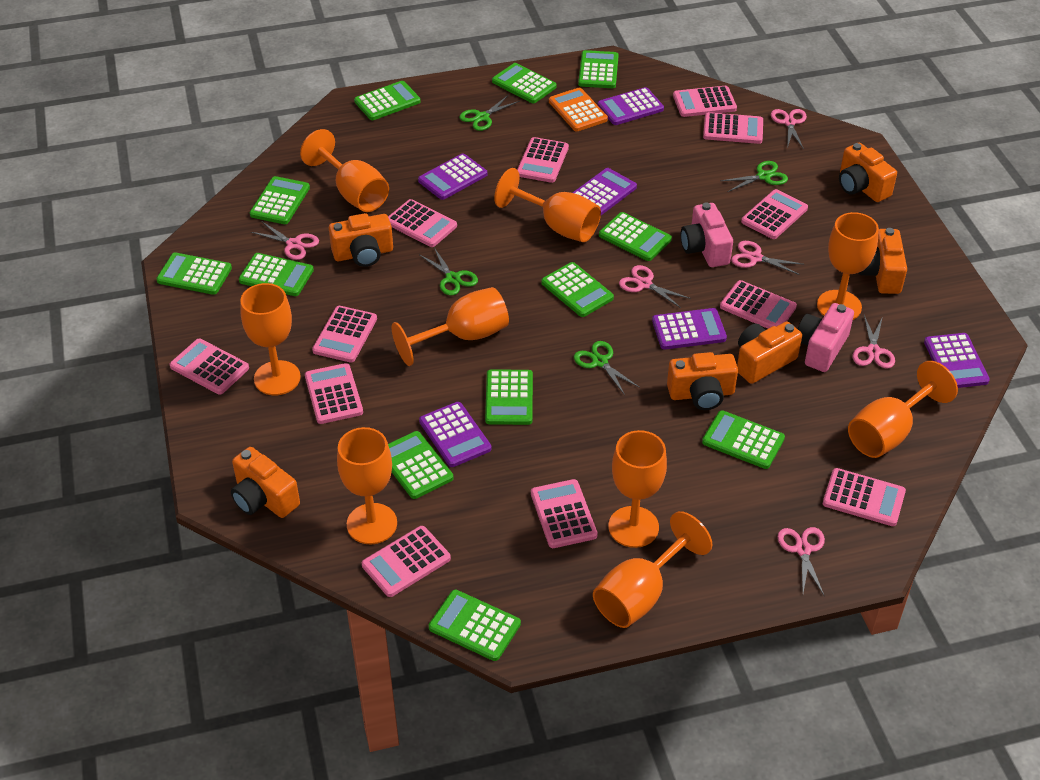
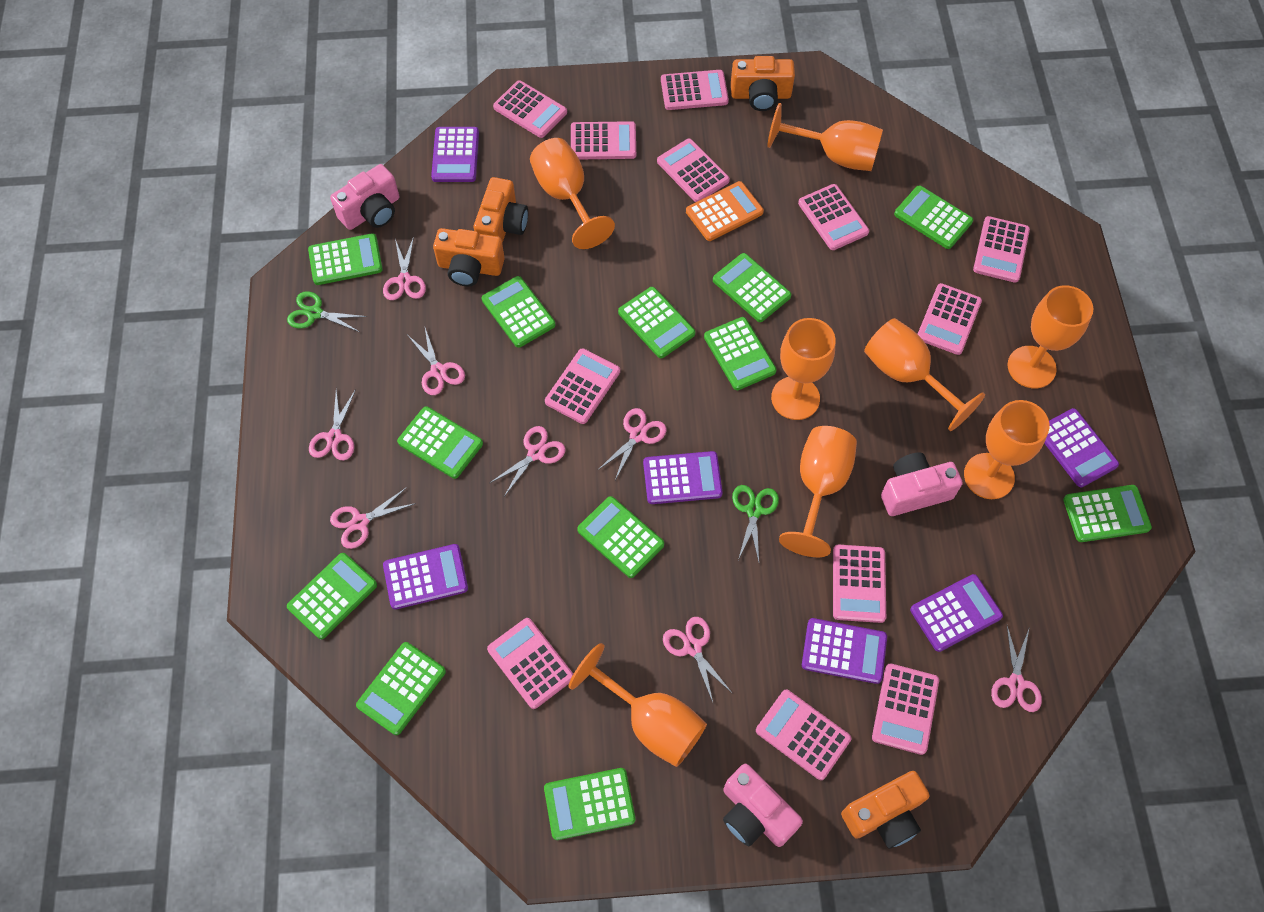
green scissors: 4 -> 2
orange camera: 6 -> 4
orange goblet: 9 -> 8
pink camera: 2 -> 3
pink scissors: 6 -> 8

